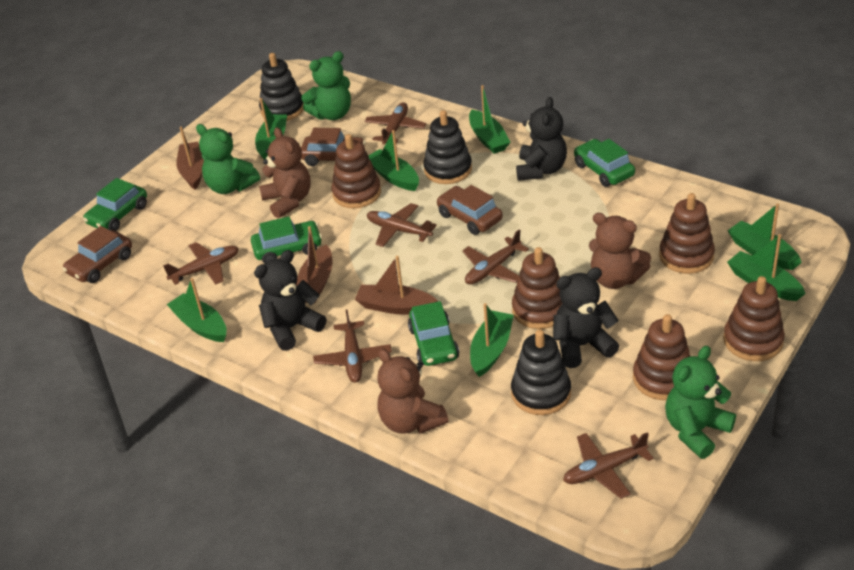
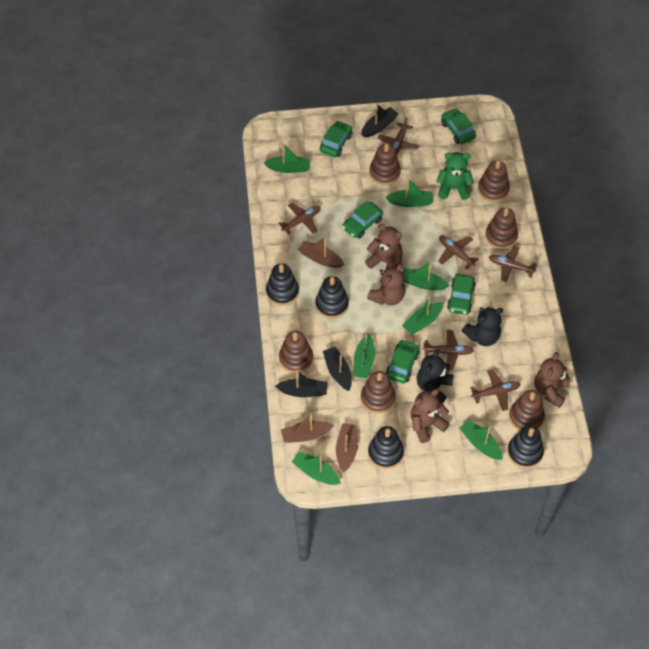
black boat: 0 -> 3
black stacking toy: 3 -> 4
black teddy bear: 3 -> 2
brown car: 3 -> 0
brown stacking toy: 5 -> 6
brown teddy bear: 3 -> 4
green car: 4 -> 5
green teddy bear: 3 -> 1

